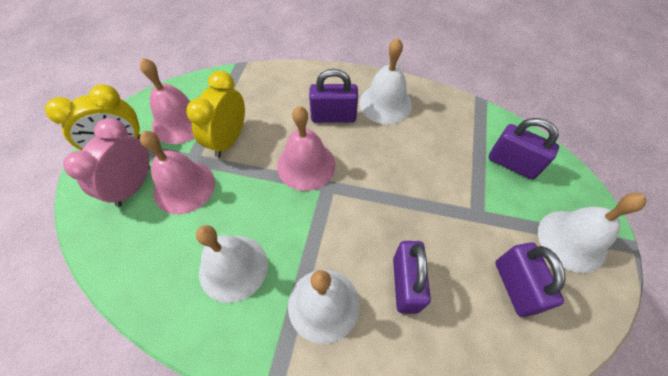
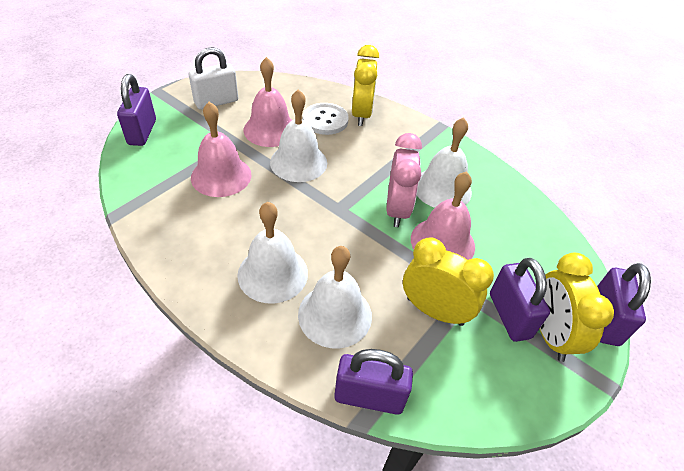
white button: 0 -> 1
white padlock: 0 -> 1
yellow clock: 2 -> 3

